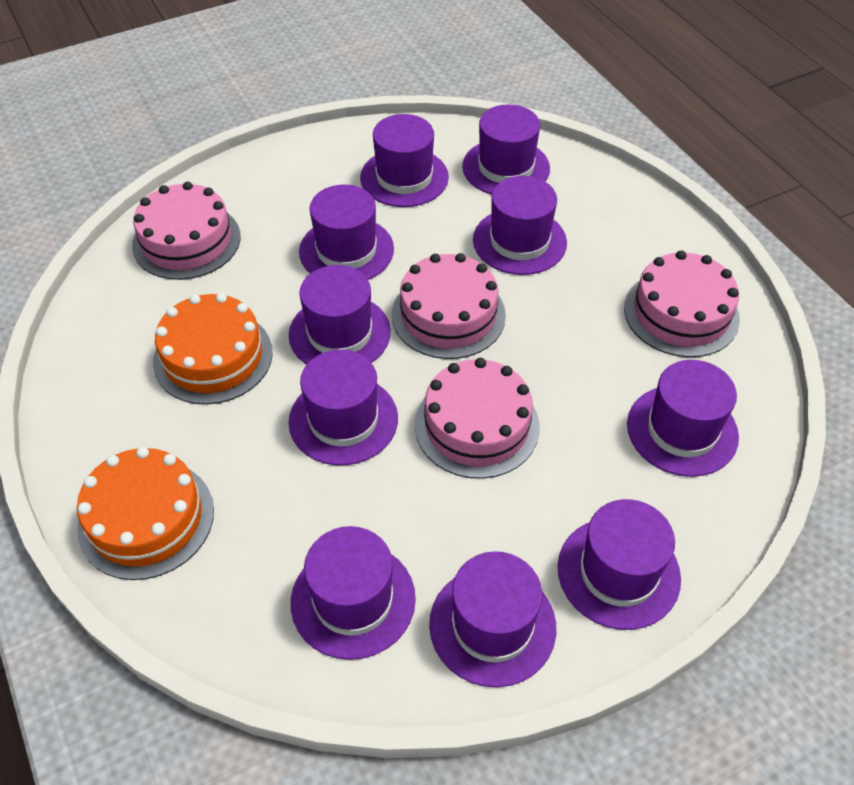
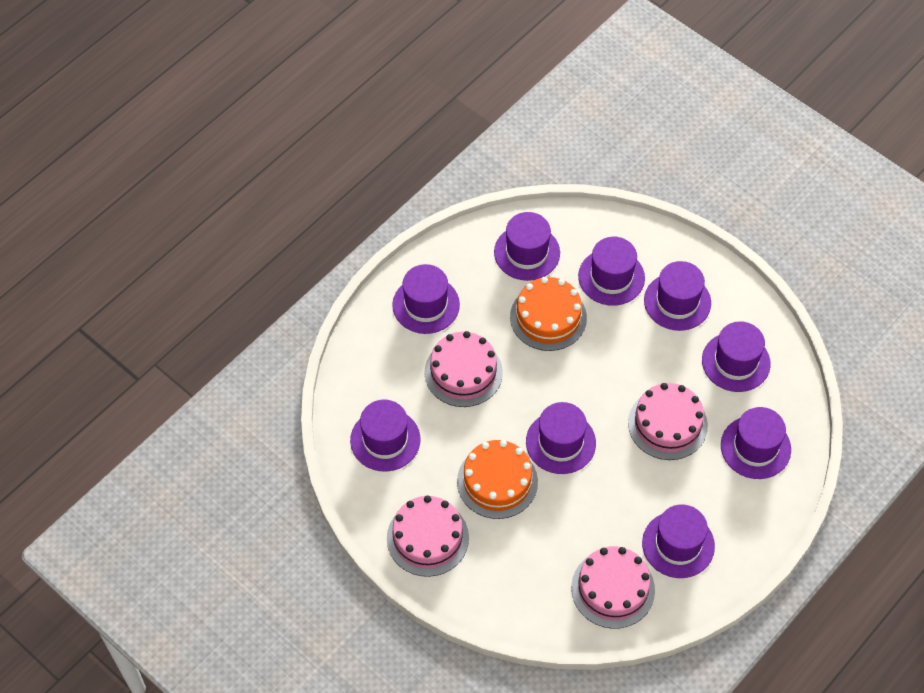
purple hat: 10 -> 9

